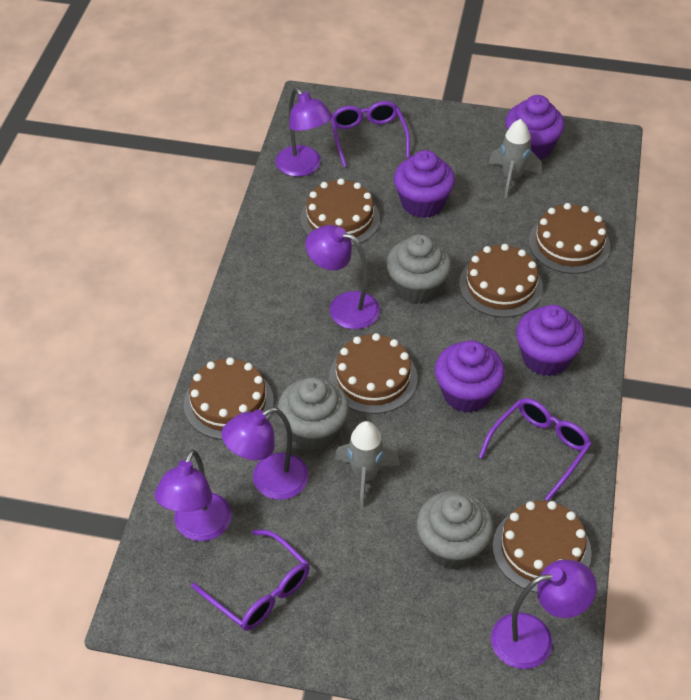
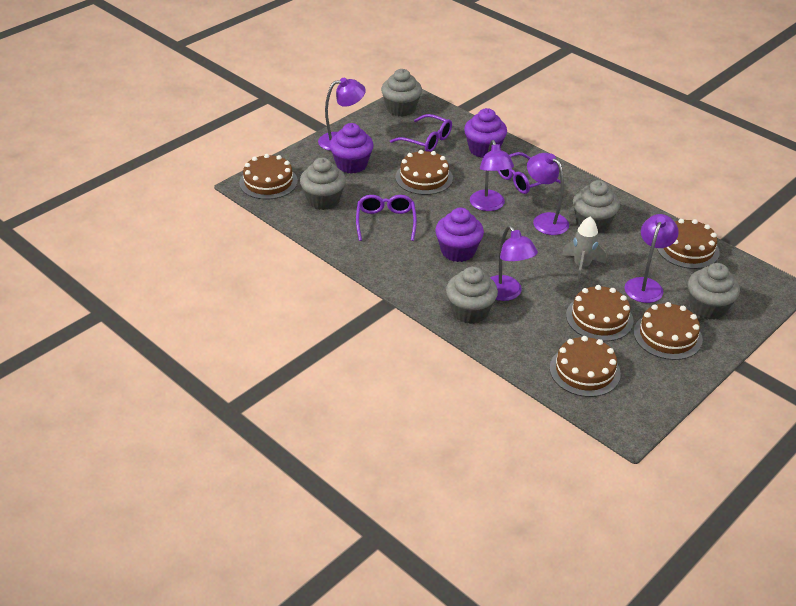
grey cupcake: 3 -> 5
grey rocket: 2 -> 1
purple cupcake: 4 -> 3

